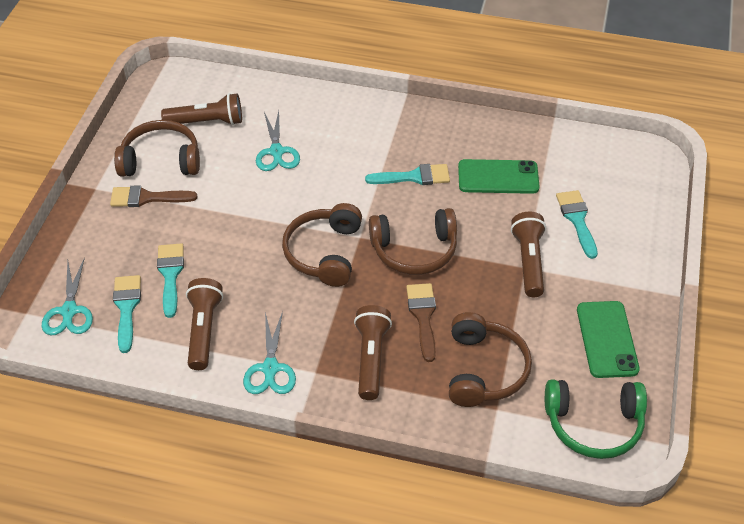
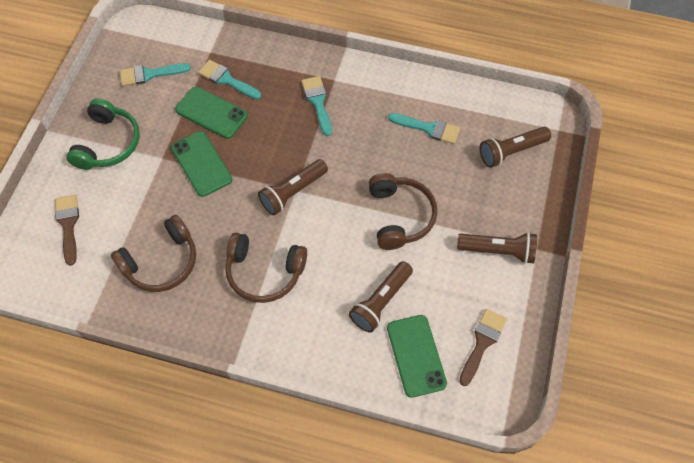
brown headphones: 4 -> 3
green phone: 2 -> 3
turquoise scissors: 3 -> 0

